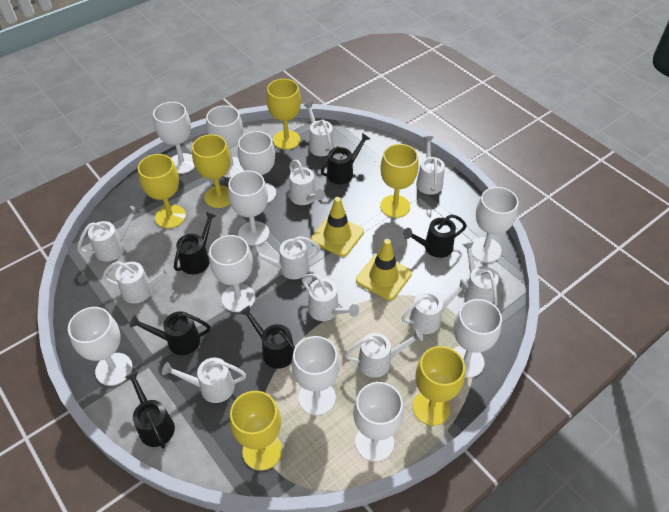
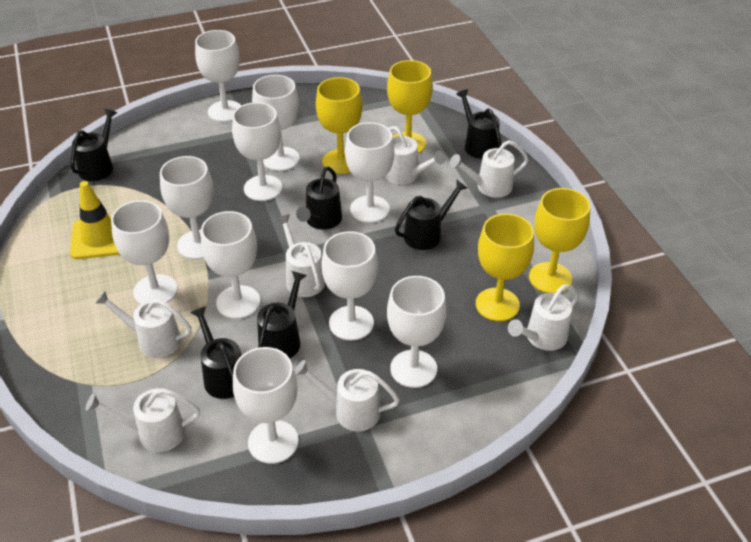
white watering can: 11 -> 7
yellow goblet: 6 -> 4
yellow traffic cone: 2 -> 1

